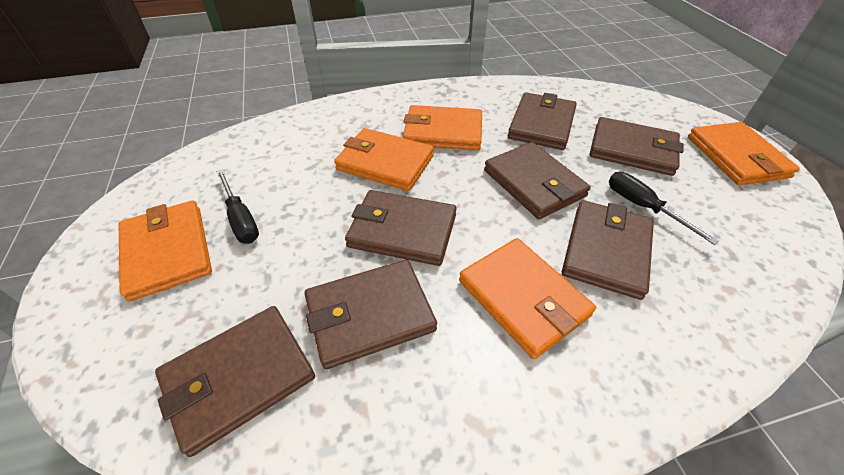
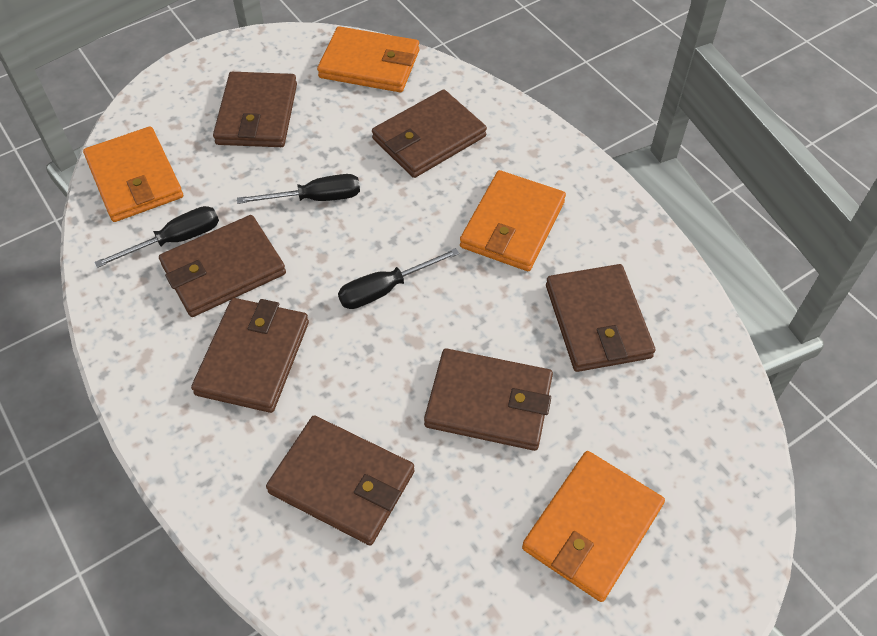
black screwdriver: 2 -> 3
orange wallet: 5 -> 4

